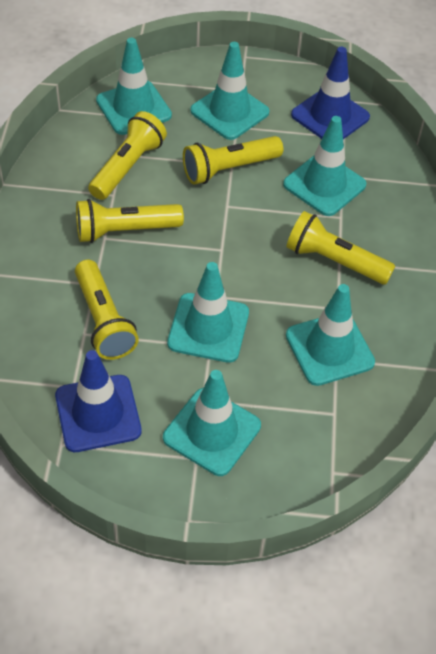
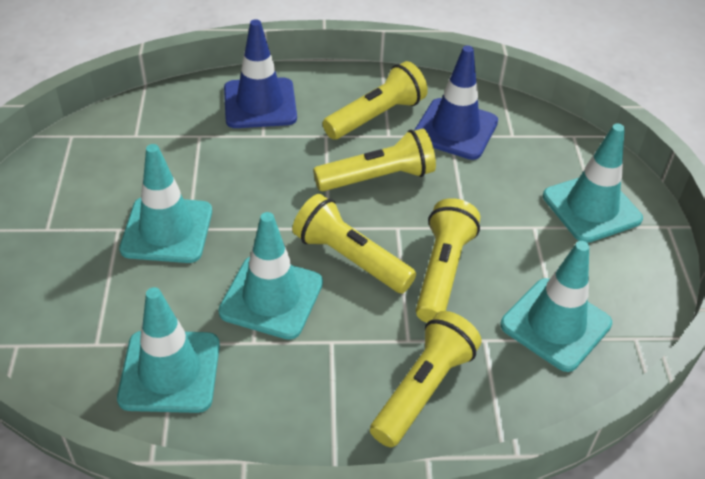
turquoise traffic cone: 6 -> 5

